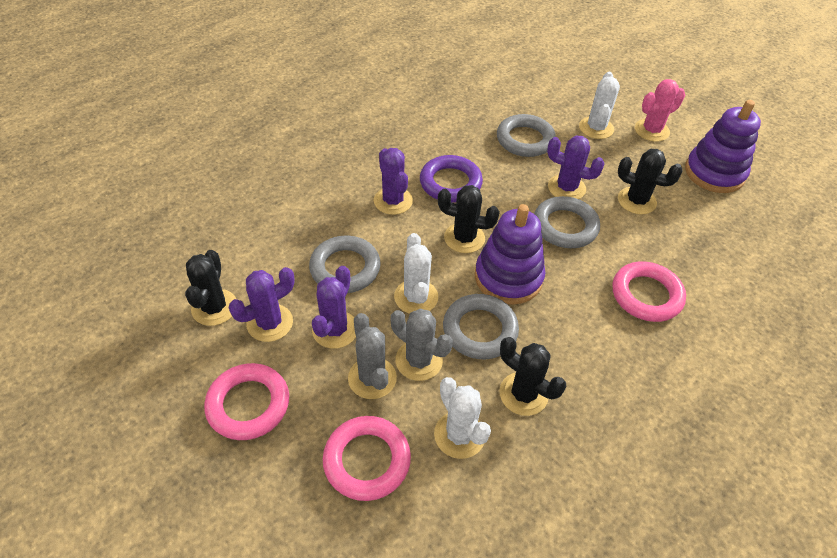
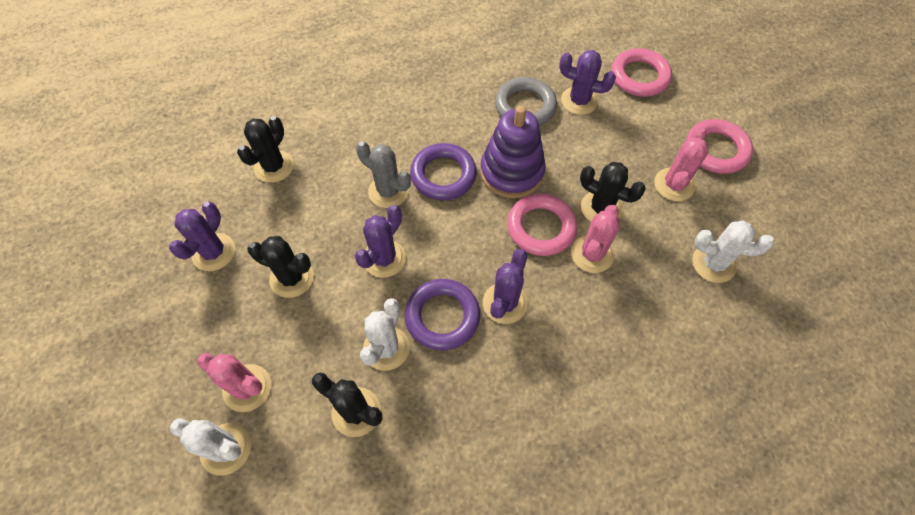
grey cactus: 2 -> 1
grey ring: 4 -> 1
pink cactus: 1 -> 3
purple ring: 1 -> 2
purple stacking toy: 2 -> 1

